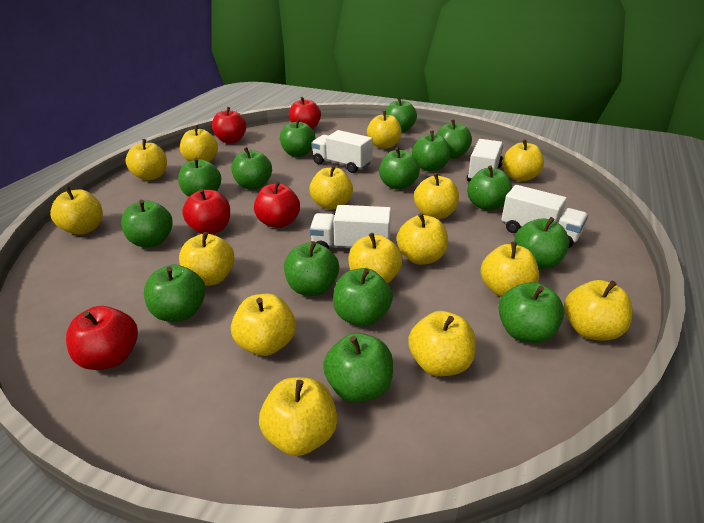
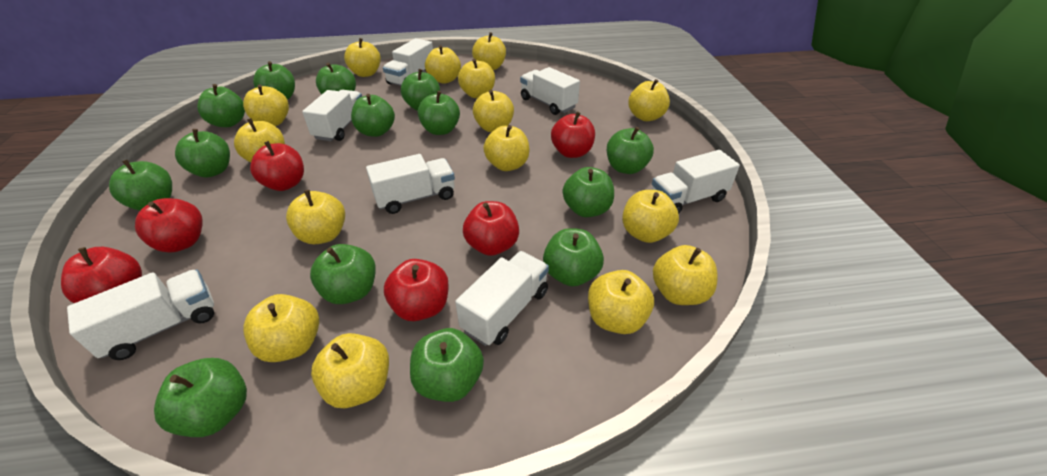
green apple: 15 -> 14
red apple: 5 -> 6
white truck: 4 -> 7

